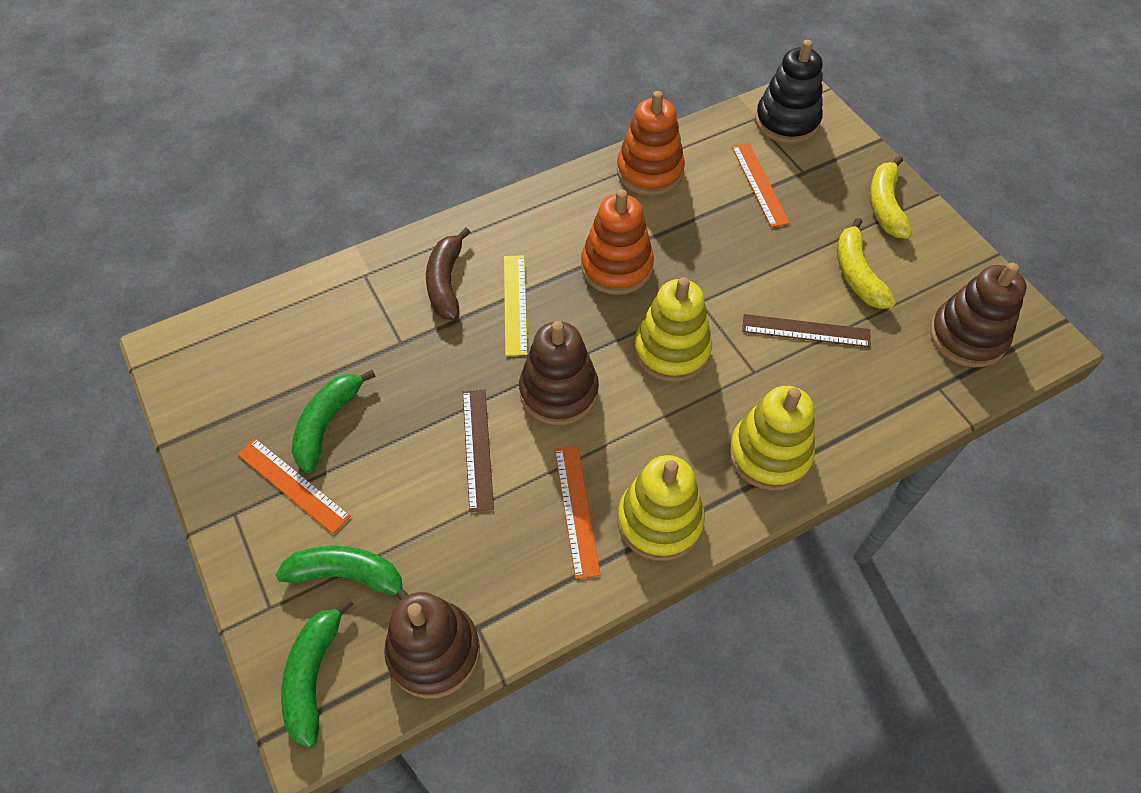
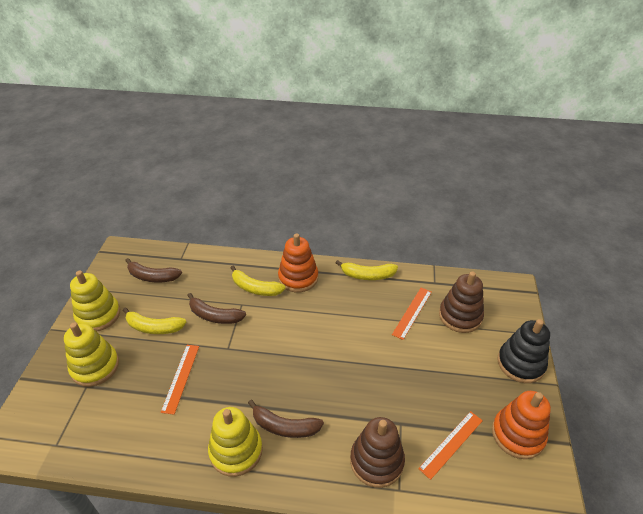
brown banana: 1 -> 3
brown ruler: 2 -> 0
brown stacking toy: 3 -> 2
green banana: 3 -> 0
yellow banana: 2 -> 3
yellow ruler: 1 -> 0

